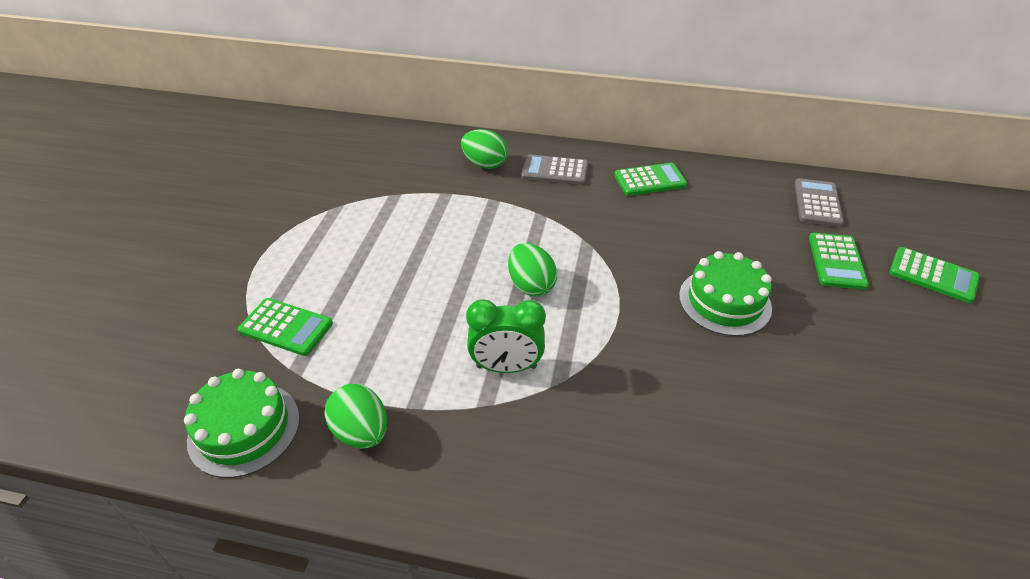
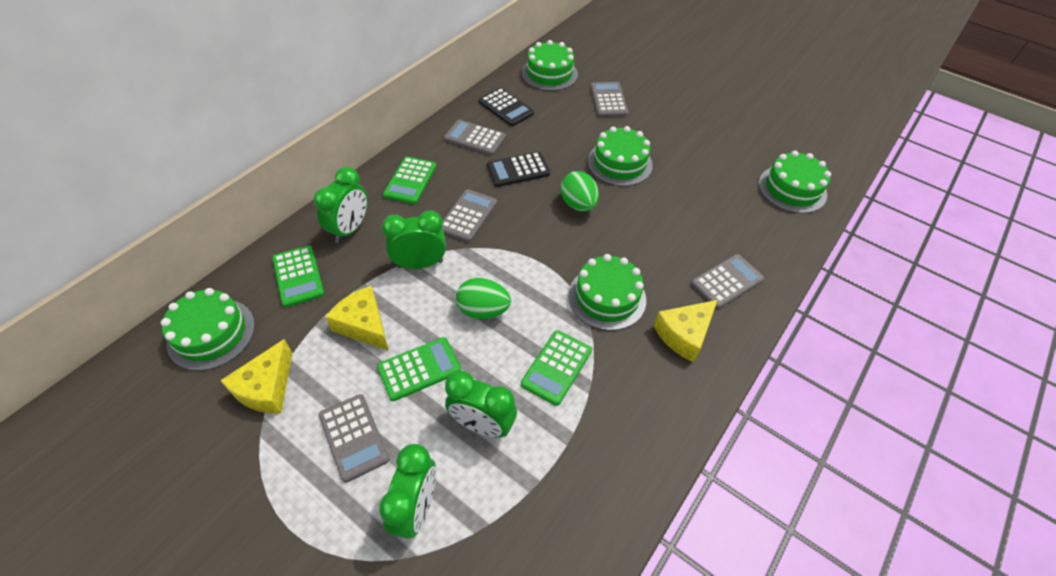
black calculator: 0 -> 2
green cake: 2 -> 5
green clock: 1 -> 4
green egg: 3 -> 2
grey calculator: 2 -> 5
yellow cheese: 0 -> 3

